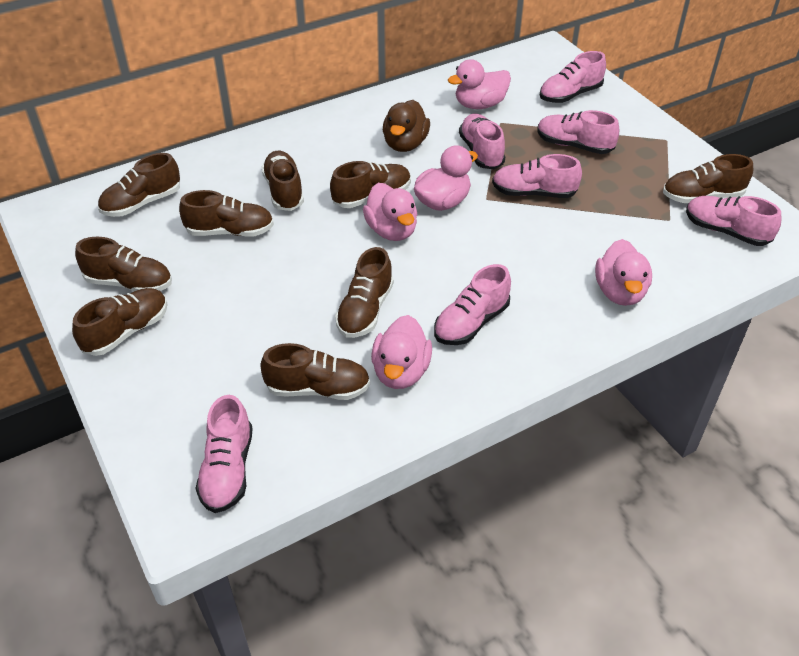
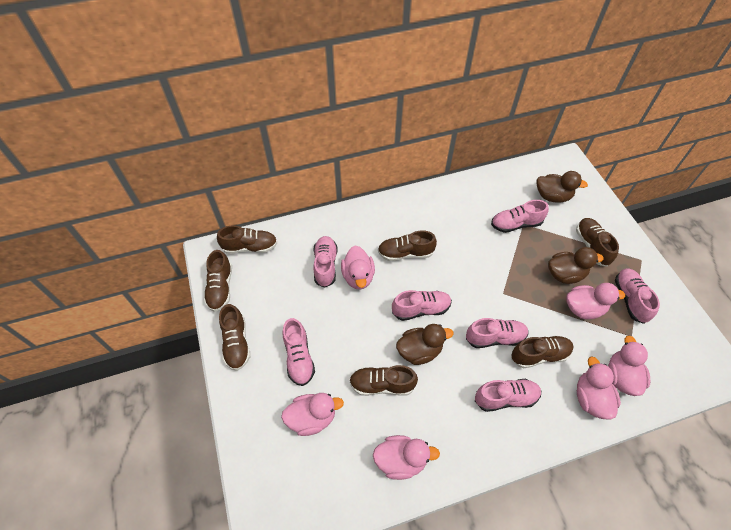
brown duck: 1 -> 3
brown shoe: 9 -> 7
pink duck: 5 -> 6

